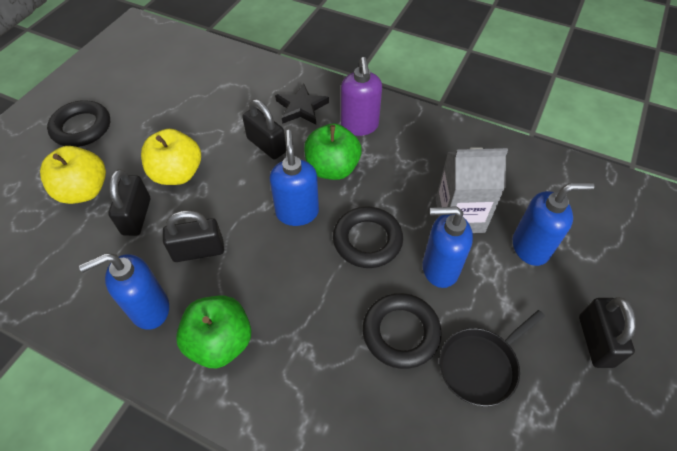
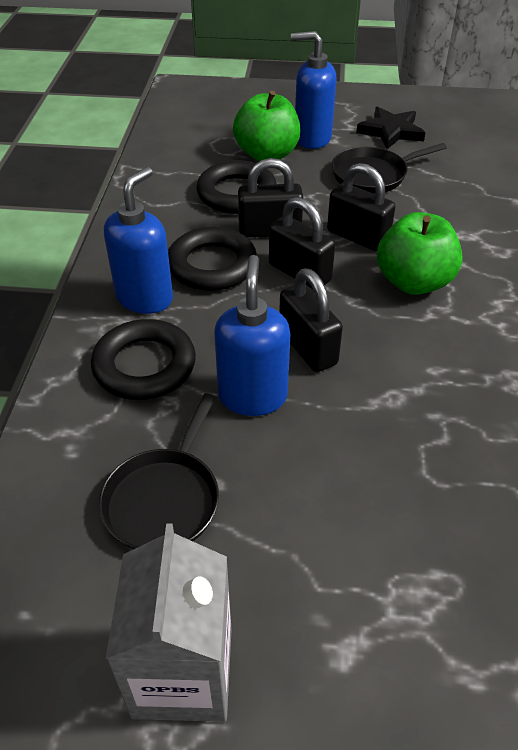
black pan: 1 -> 2
blue soap dispenser: 4 -> 3
purple soap dispenser: 1 -> 0
yellow apple: 2 -> 0

